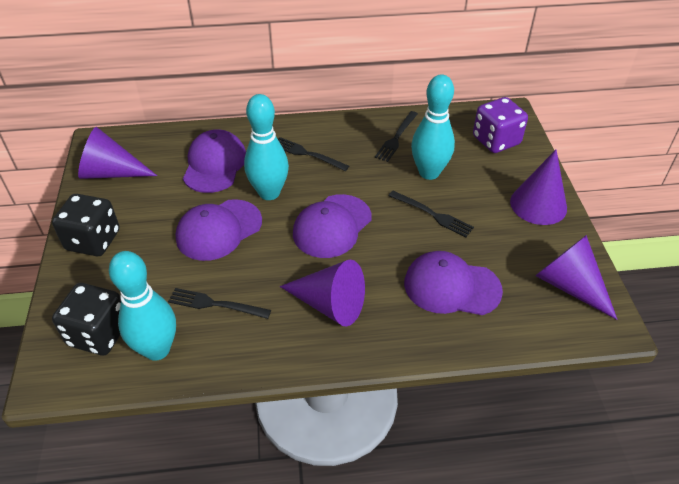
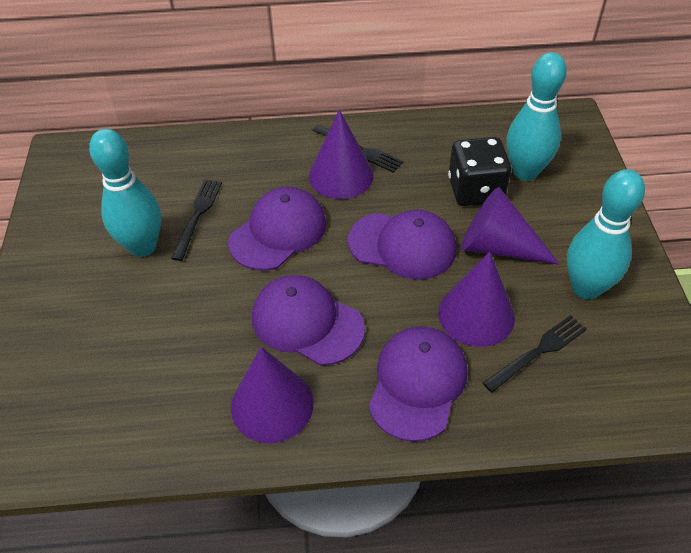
black dice: 2 -> 1
black fork: 4 -> 3
purple dice: 1 -> 0

